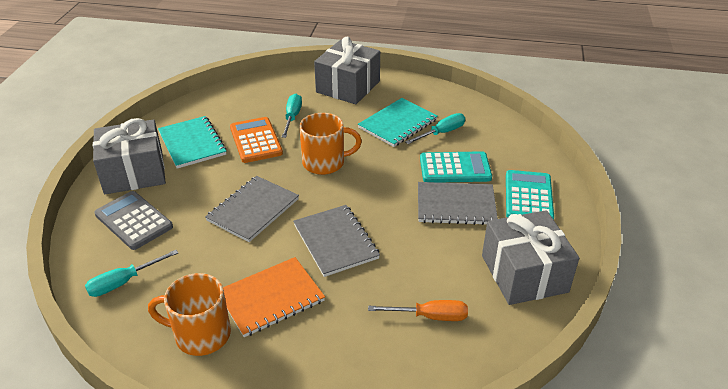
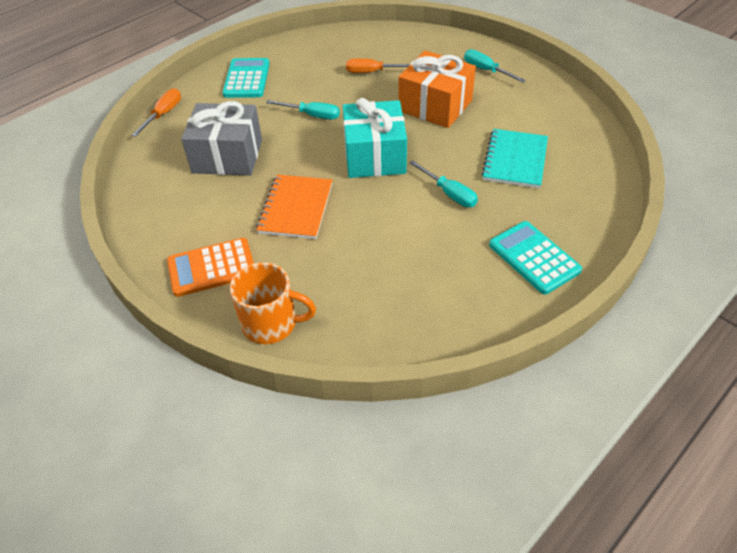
grey calculator: 1 -> 0
grey gift: 3 -> 1
grey notebook: 3 -> 0
orange gift: 0 -> 1
orange mug: 2 -> 1
orange screwdriver: 1 -> 2
turquoise gift: 0 -> 1
turquoise notebook: 2 -> 1

